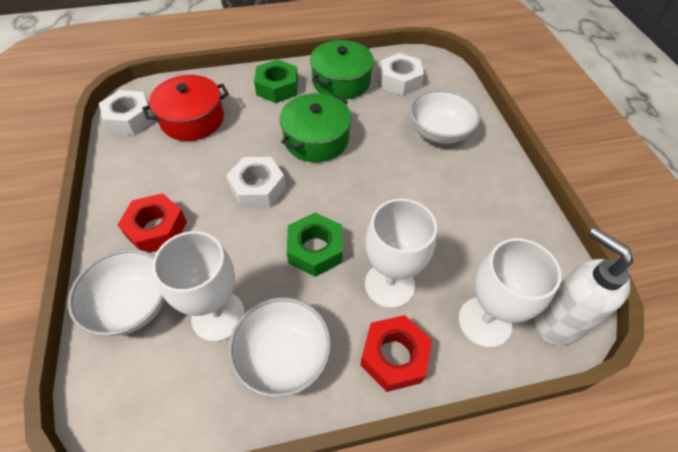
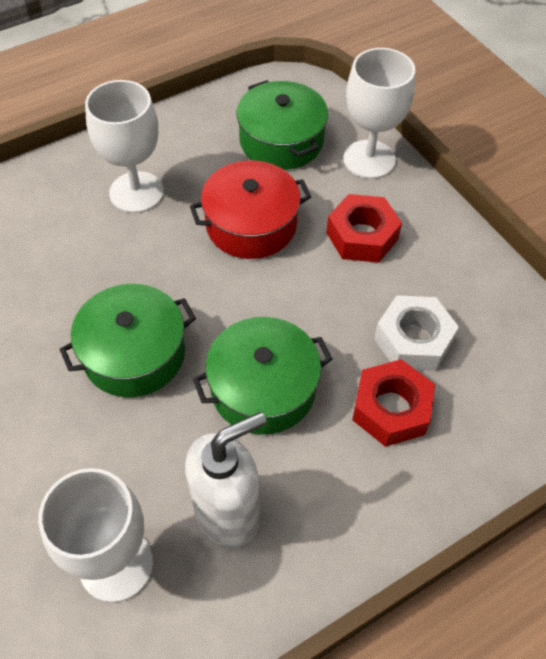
green nut: 2 -> 0
green pot: 2 -> 3
white bowl: 3 -> 0
white nut: 3 -> 1

